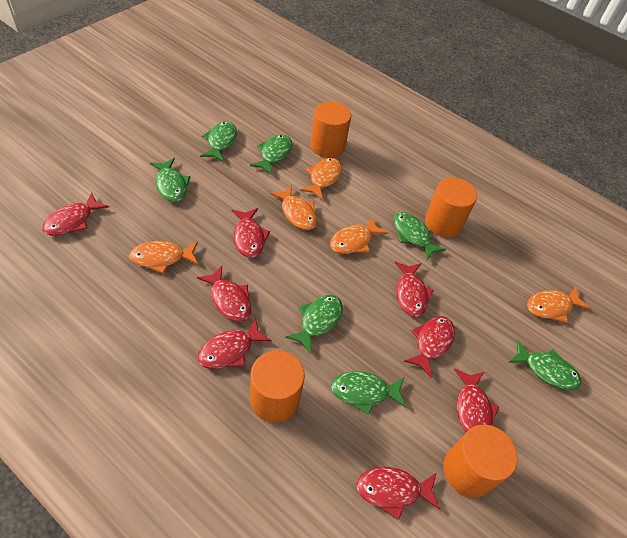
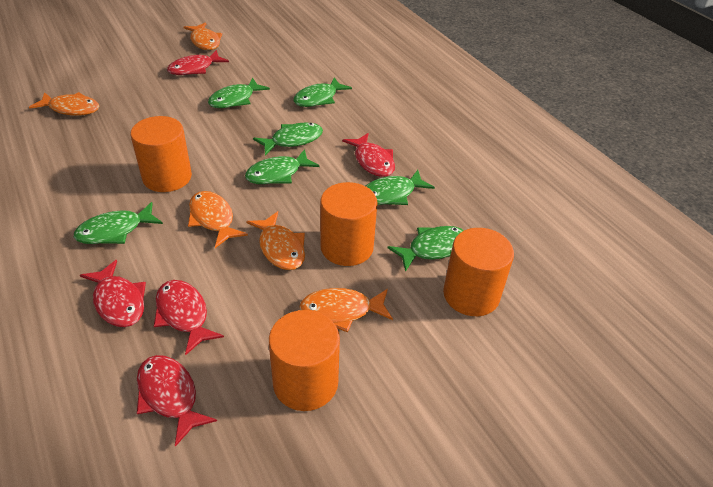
red fish: 8 -> 5

